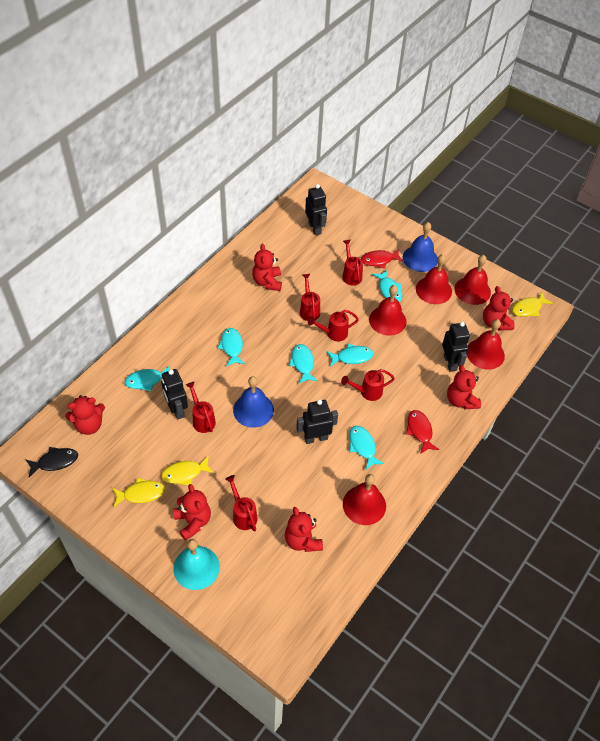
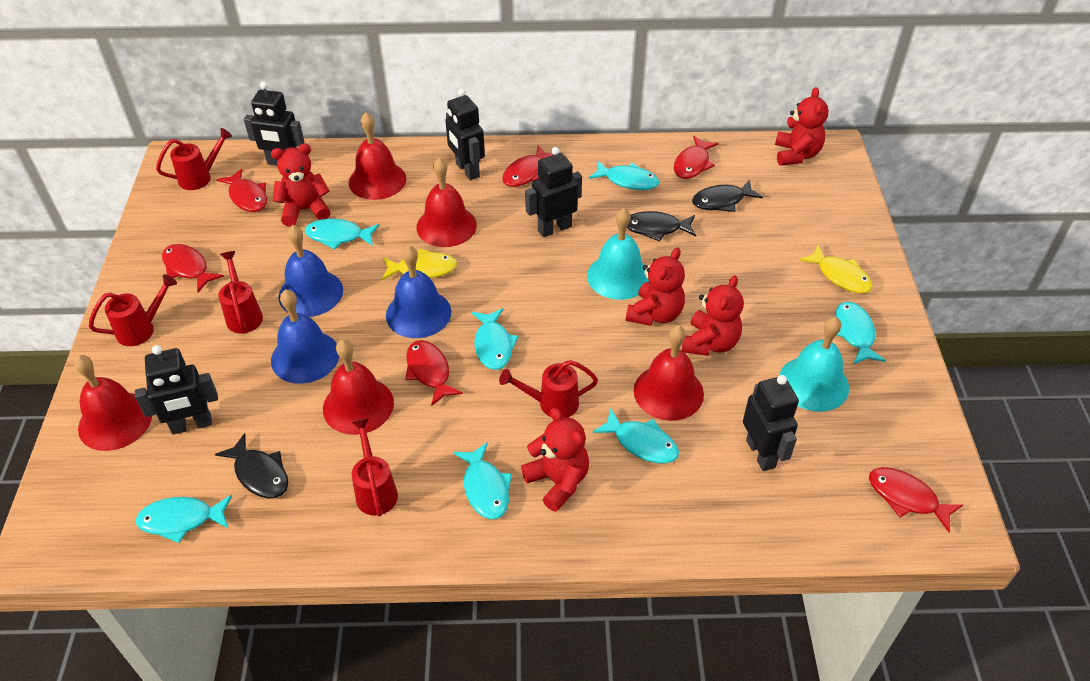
black fish: 1 -> 3
black robot: 4 -> 5
blue bell: 2 -> 3
red fish: 2 -> 6
red teddy bear: 6 -> 5
red watering can: 6 -> 5
turquoise bell: 1 -> 2
turquoise fish: 6 -> 7
yellow fish: 3 -> 2

